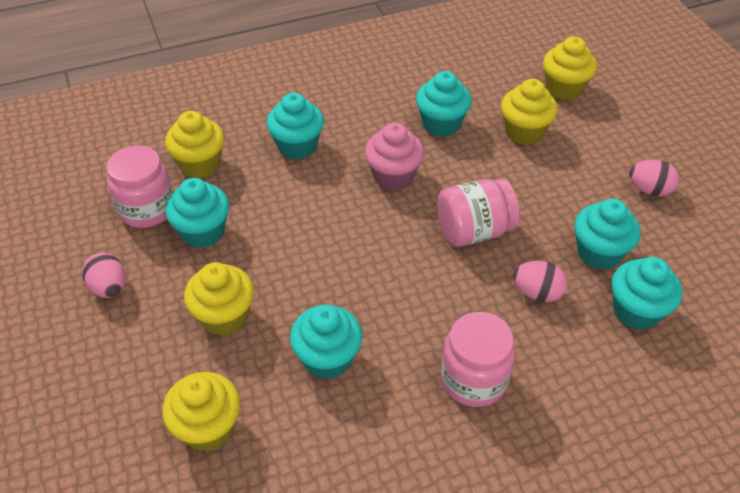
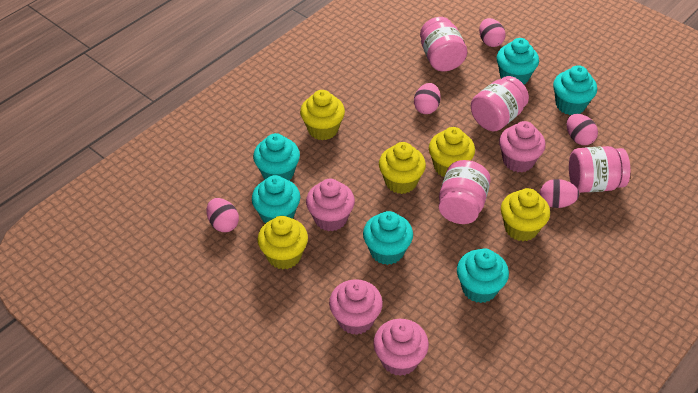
pink cupcake: 1 -> 4
pink egg: 3 -> 5
pink jar: 3 -> 4

